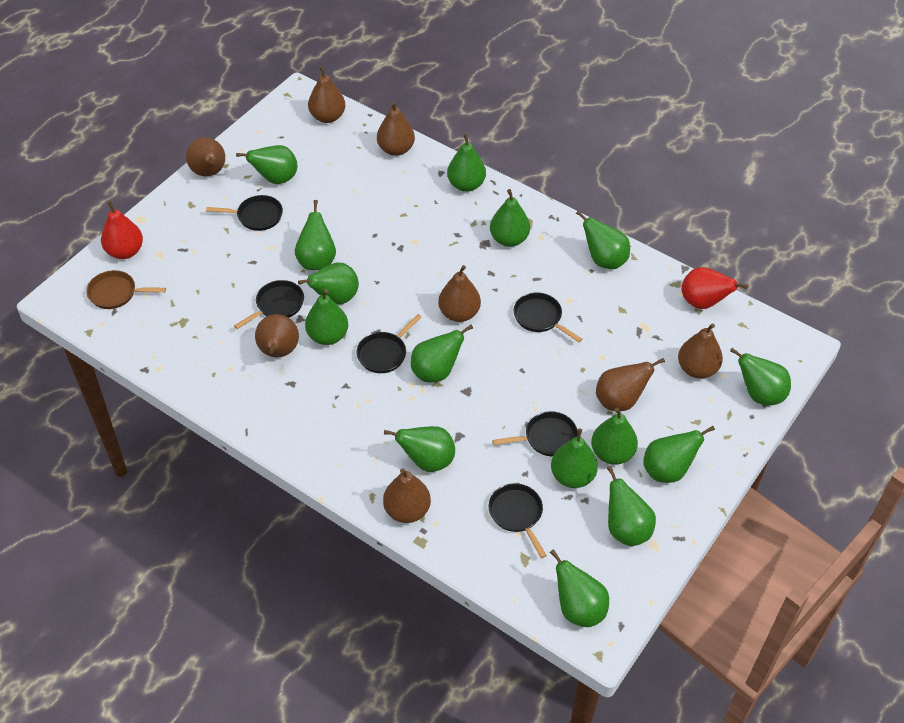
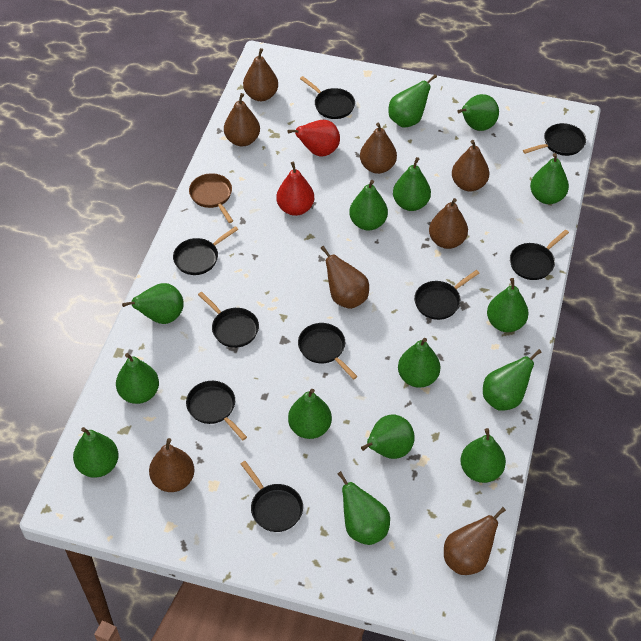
black pan: 6 -> 9

